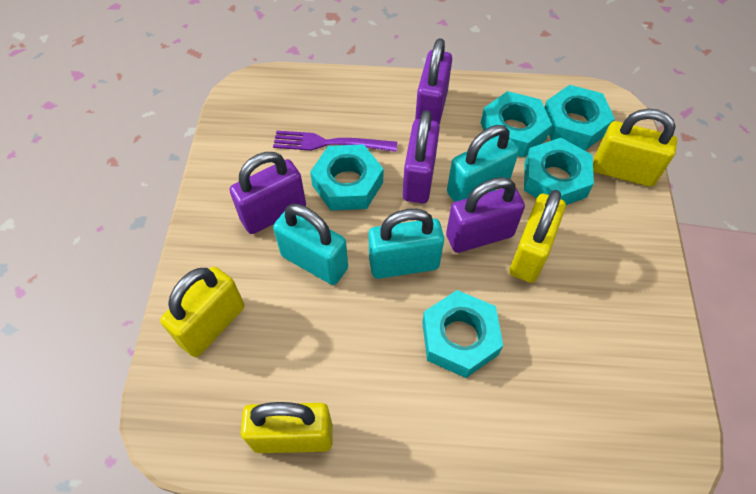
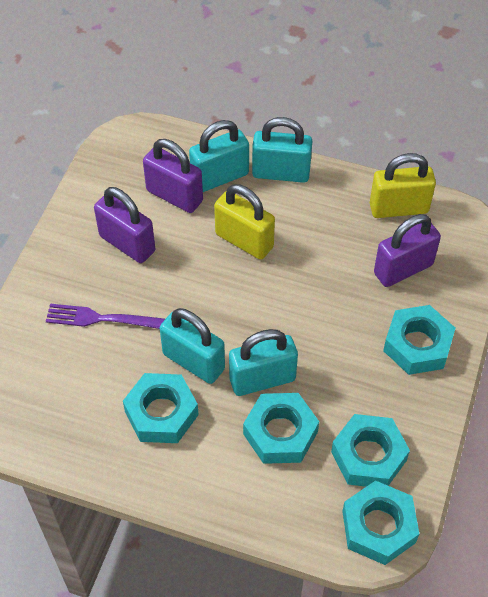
purple padlock: 4 -> 3
turquoise padlock: 3 -> 4
yellow padlock: 4 -> 2

